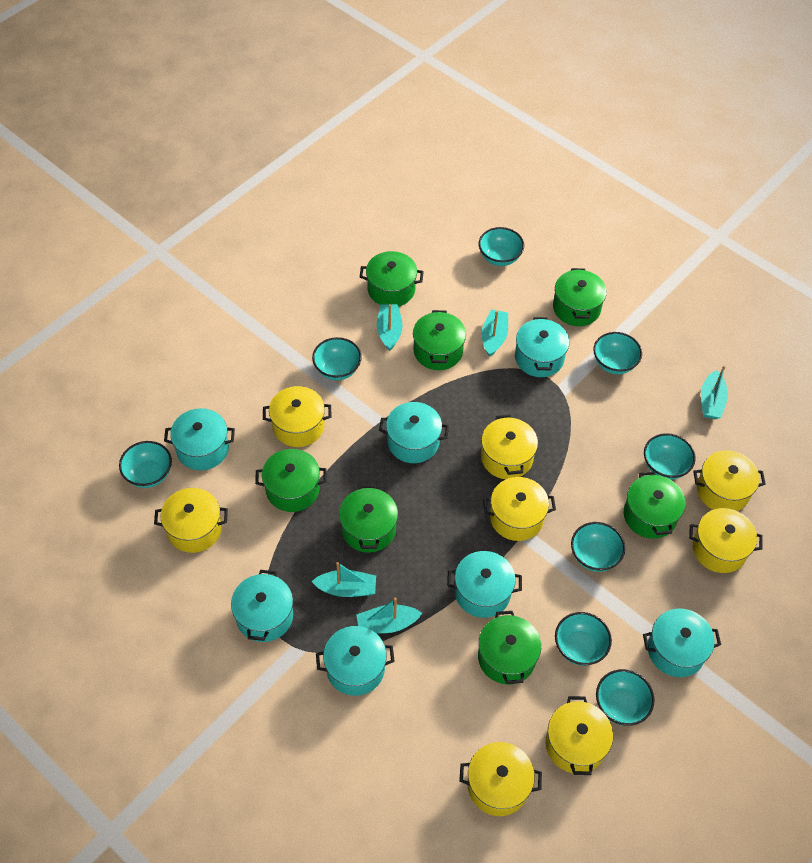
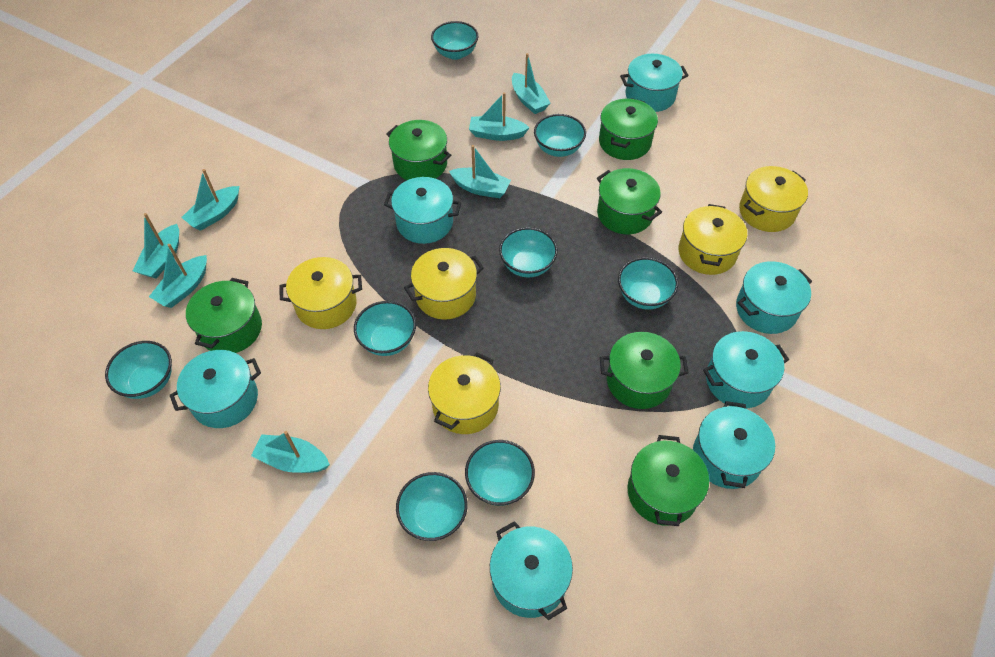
green pot: 7 -> 6
turquoise boat: 5 -> 7
yellow pot: 8 -> 5

